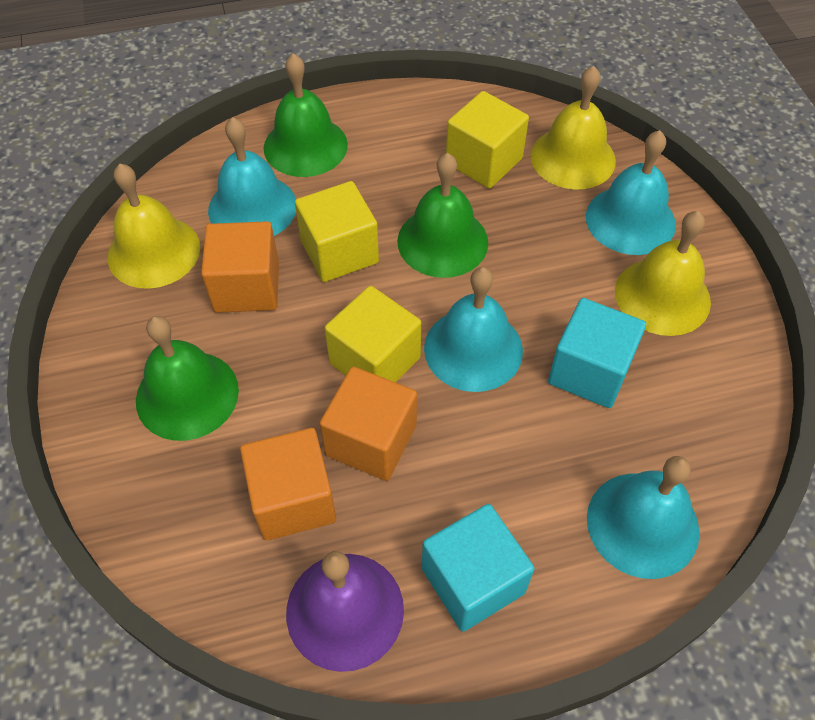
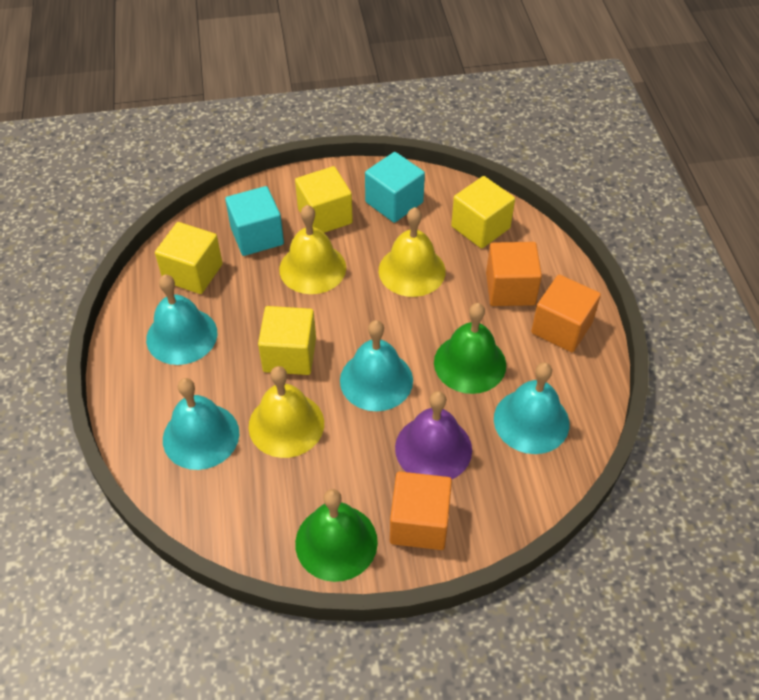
green bell: 3 -> 2
yellow cube: 3 -> 4

